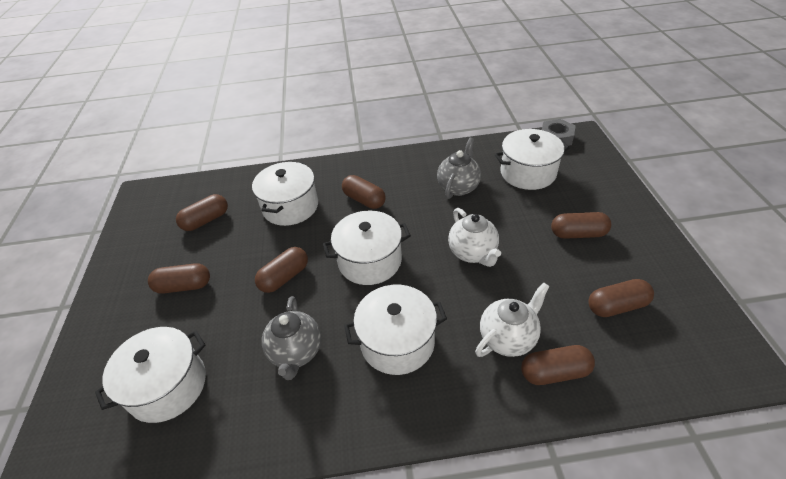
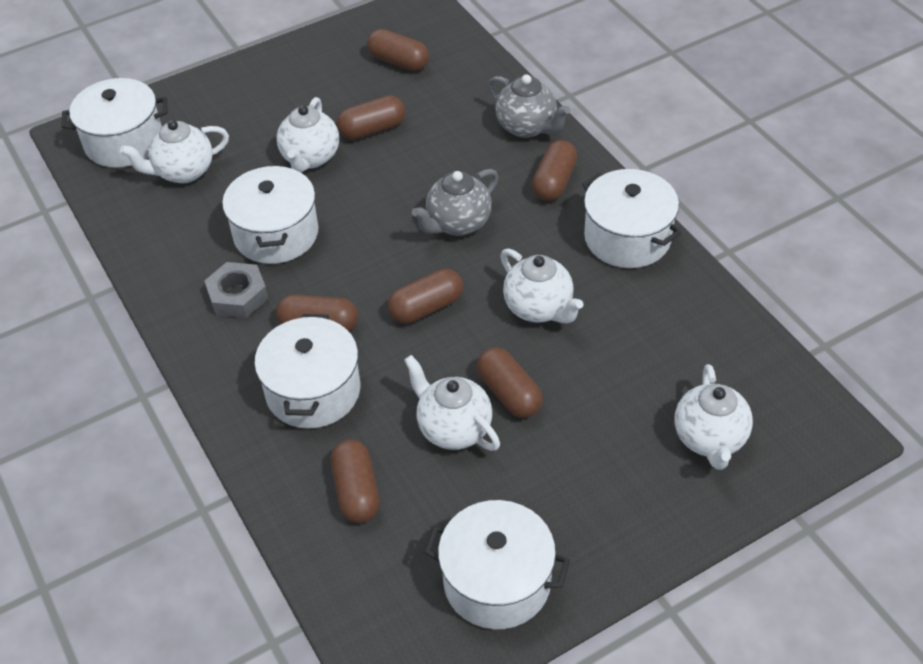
white teapot: 2 -> 5

